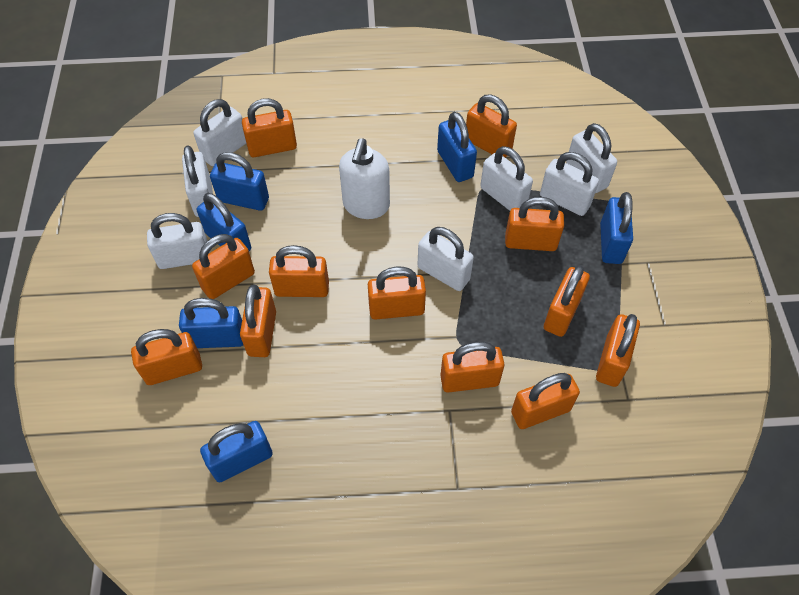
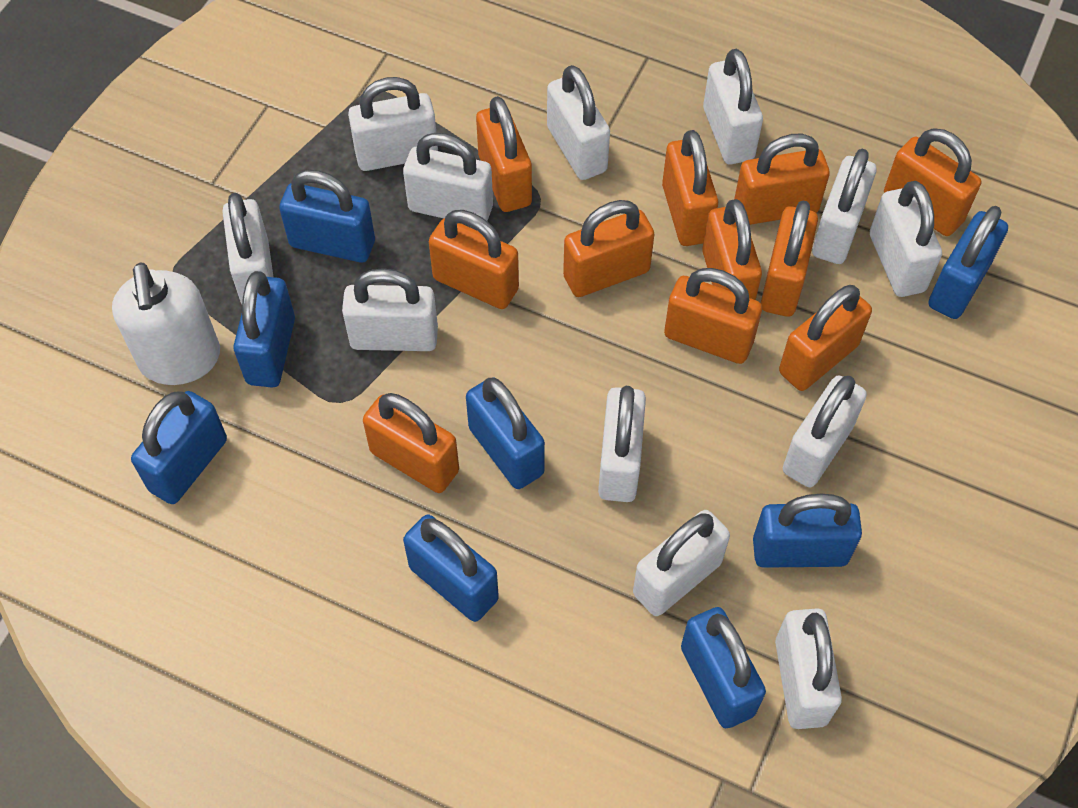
blue padlock: 6 -> 8
orange padlock: 12 -> 11
white padlock: 7 -> 12

